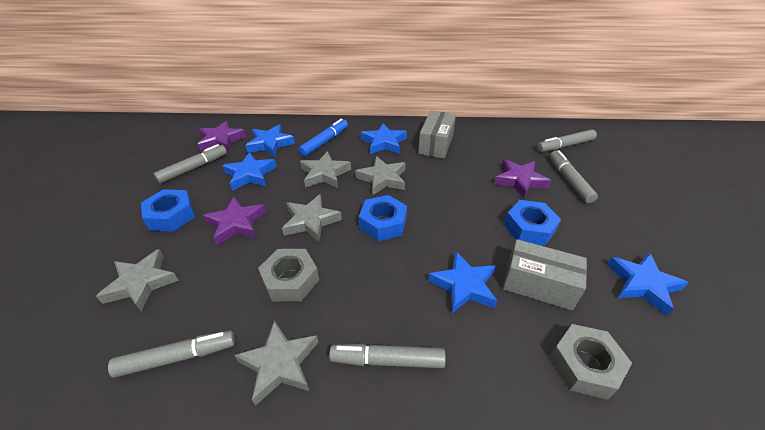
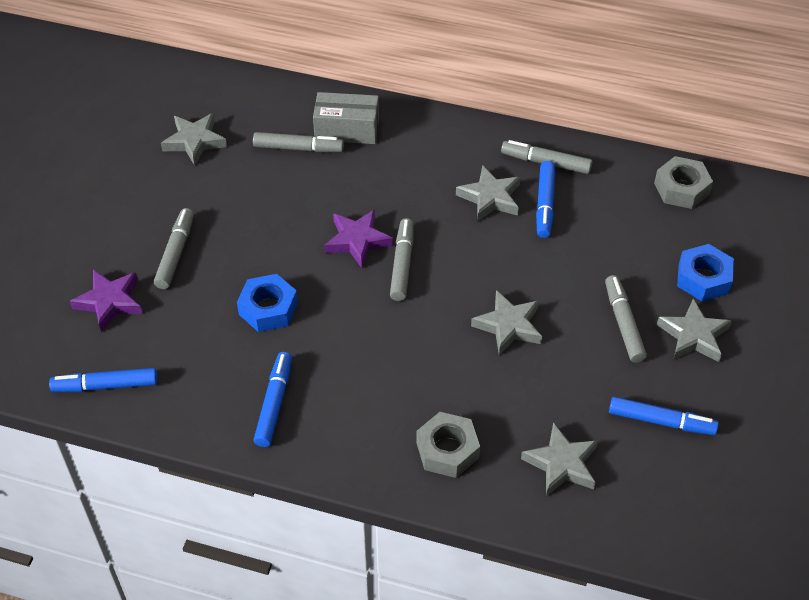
blue marker: 1 -> 4
blue nut: 3 -> 2
blue star: 5 -> 0
grey box: 2 -> 1
purple star: 3 -> 2

